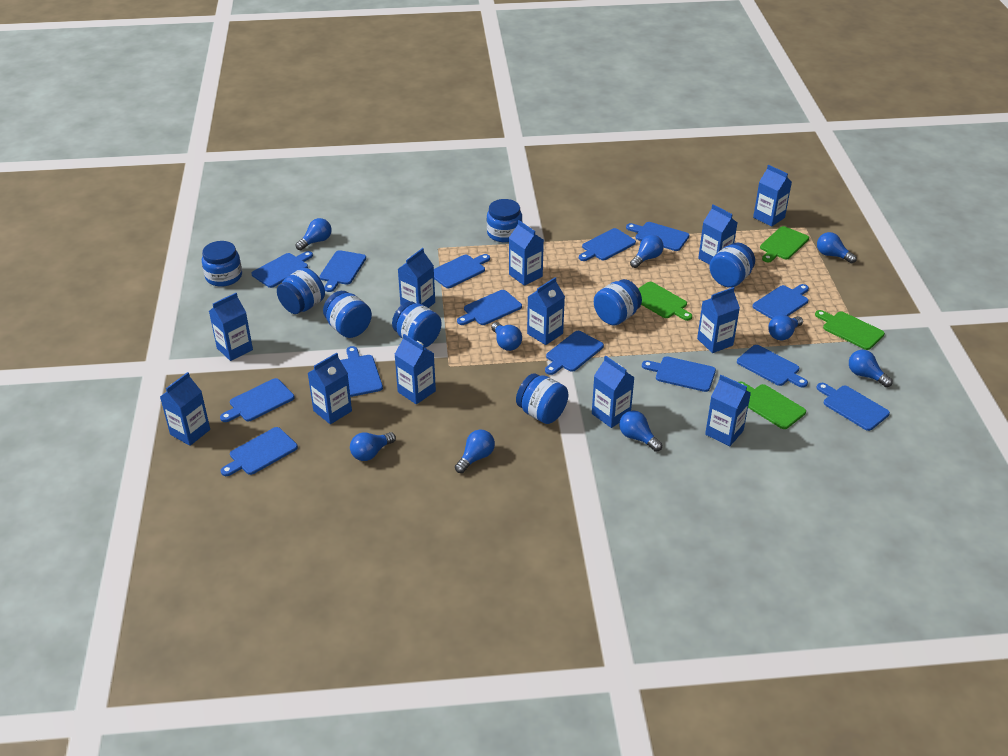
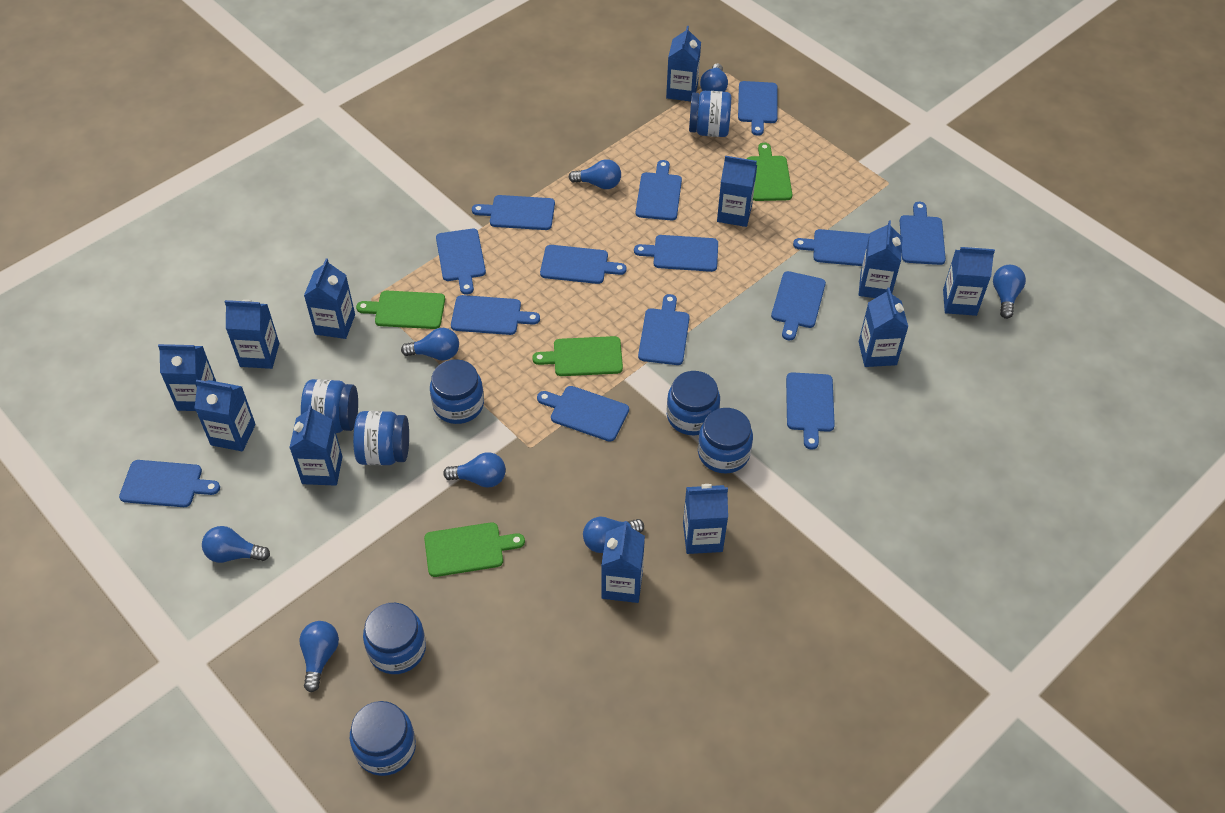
blue light bulb: 9 -> 8

